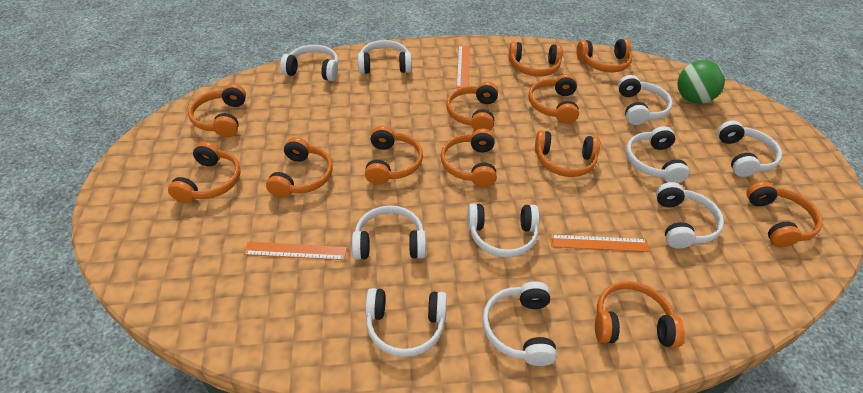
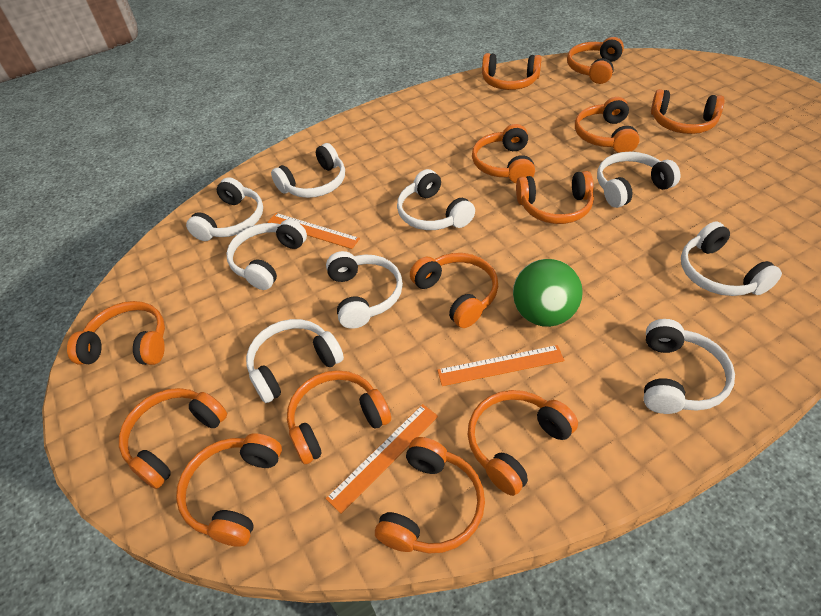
orange headphones: 12 -> 13
white headphones: 10 -> 9

